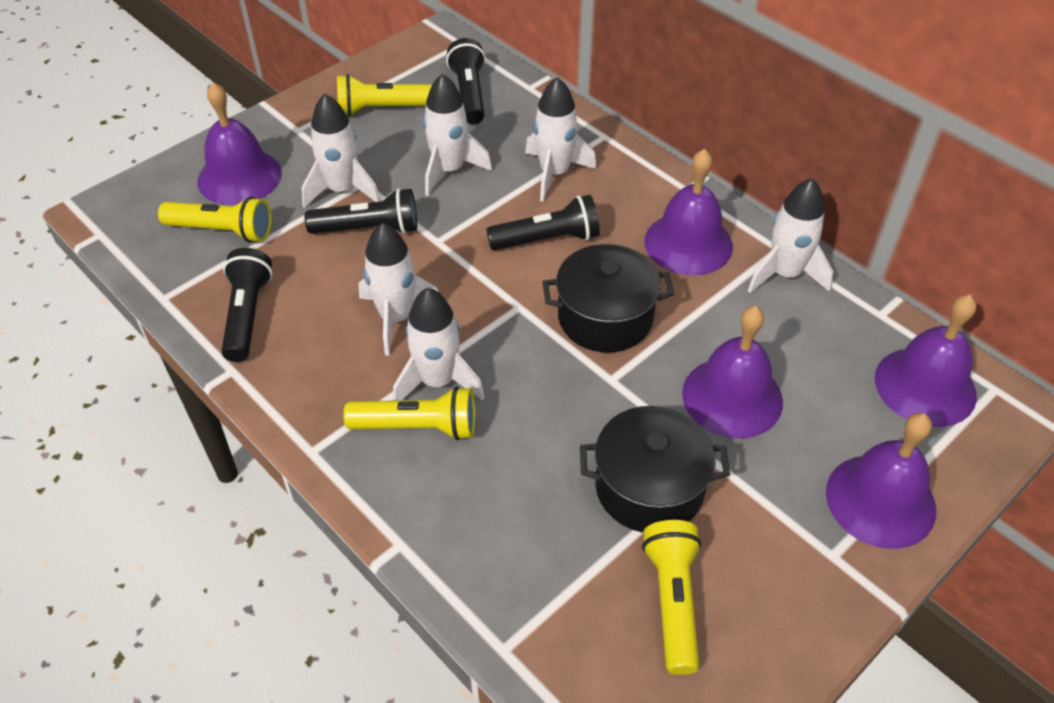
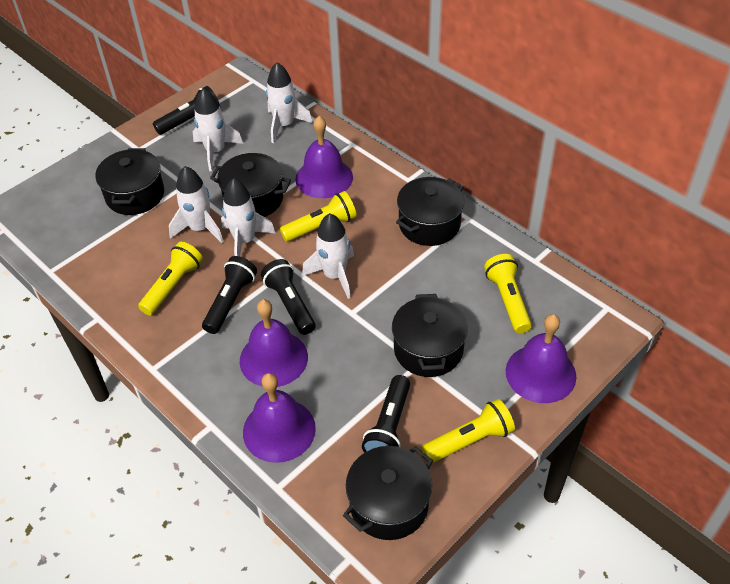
black pot: 2 -> 5
purple bell: 5 -> 4
white rocket: 6 -> 5

